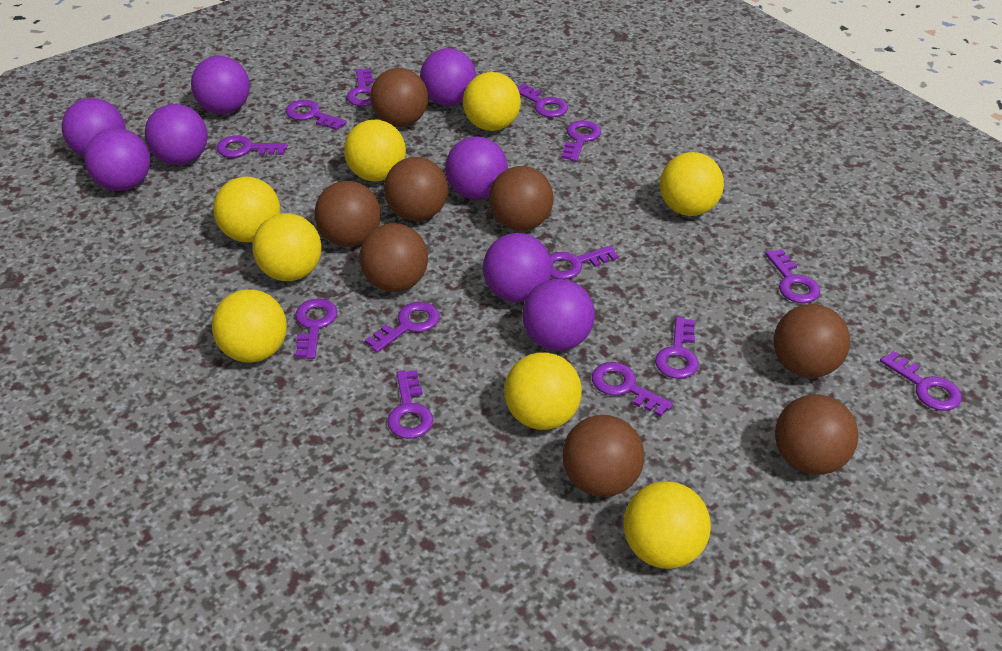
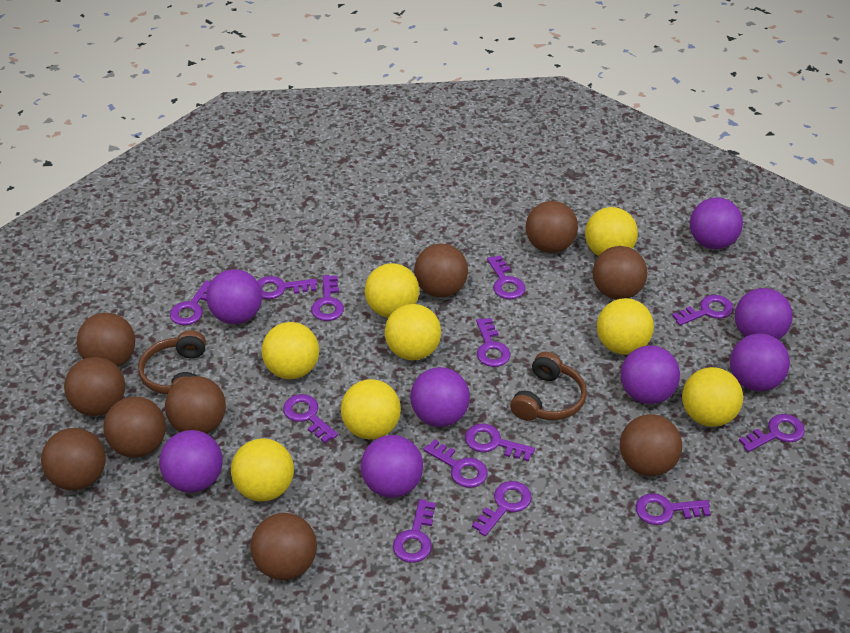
brown ball: 8 -> 10
brown headphones: 0 -> 2

